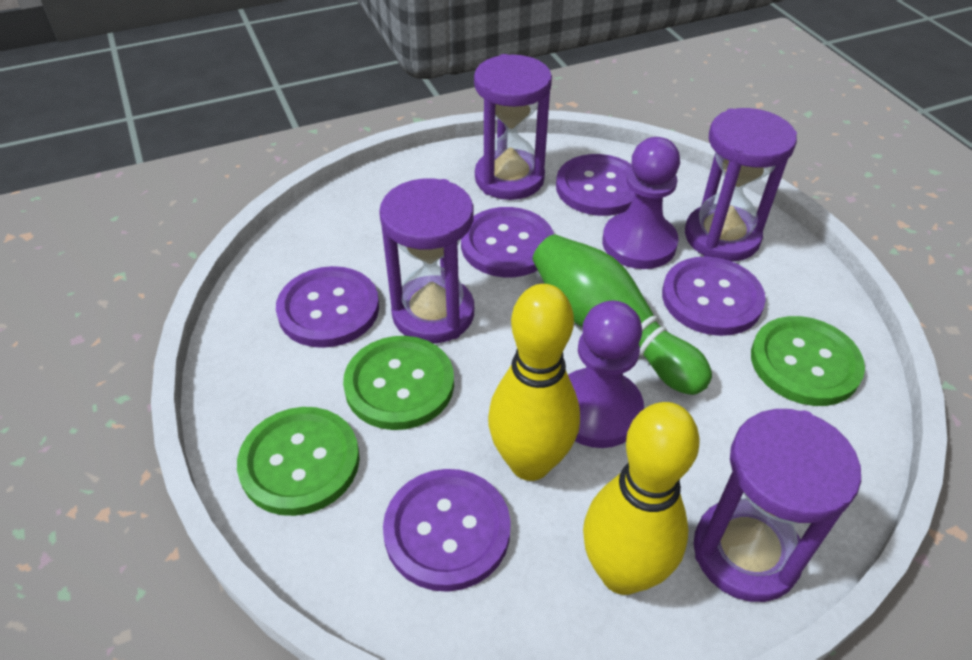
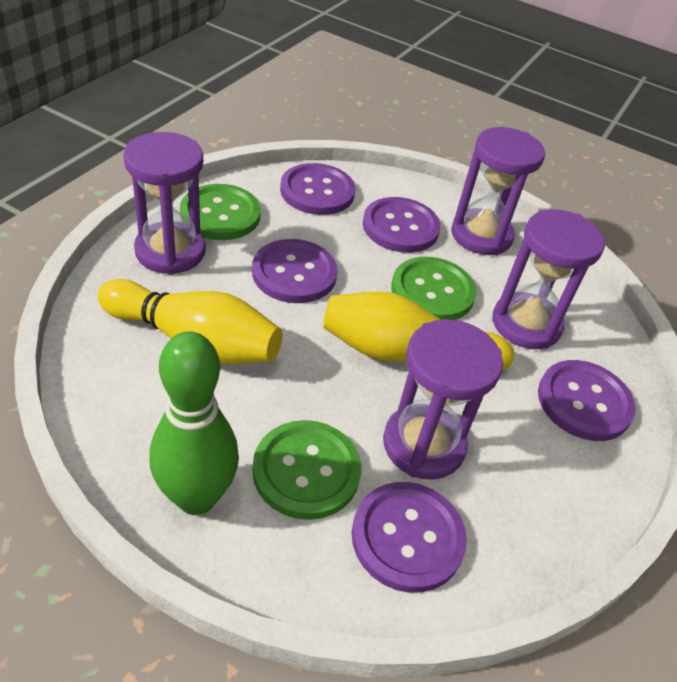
purple pawn: 2 -> 0

